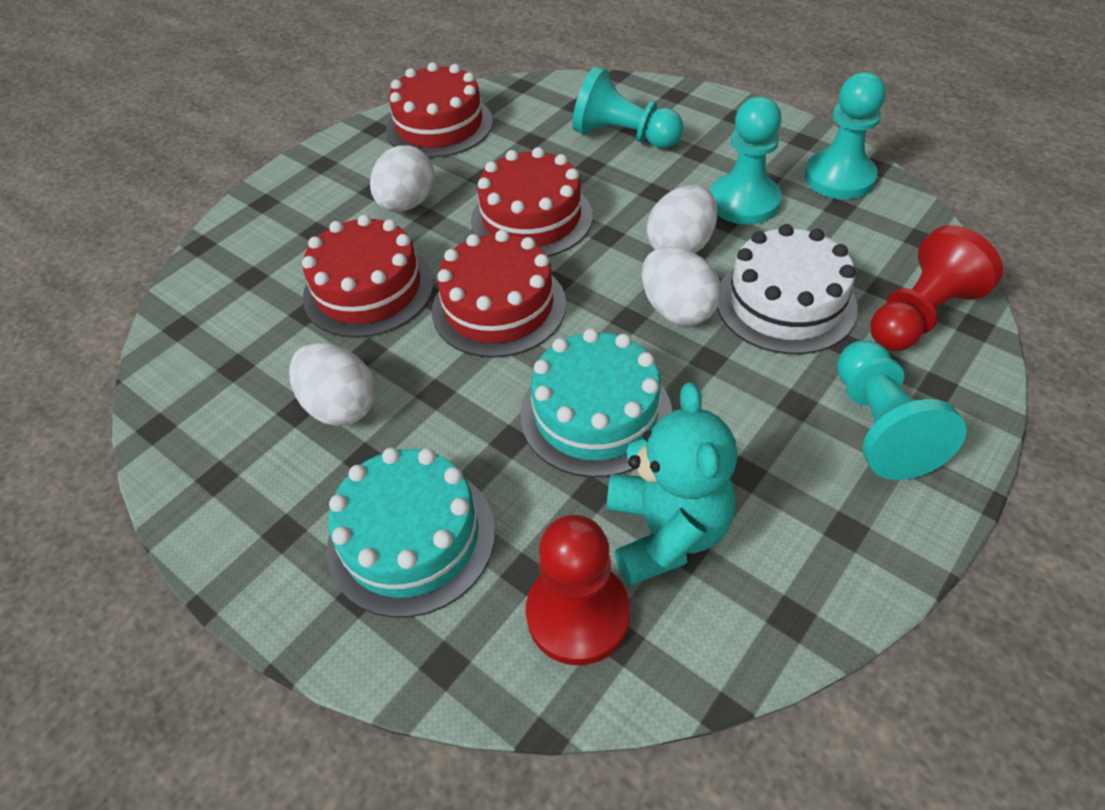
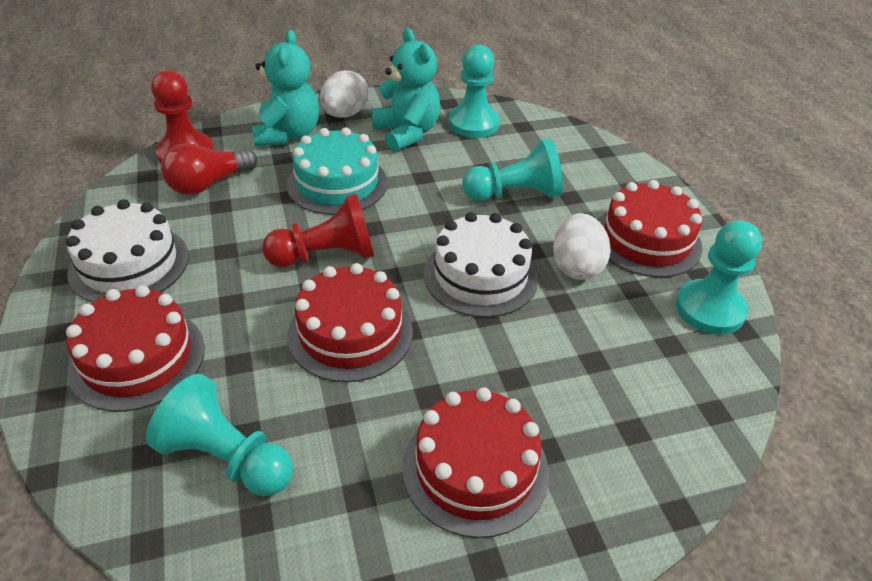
red light bulb: 0 -> 1
turquoise cake: 2 -> 1
turquoise teddy bear: 1 -> 2
white cake: 1 -> 2
white egg: 4 -> 2

